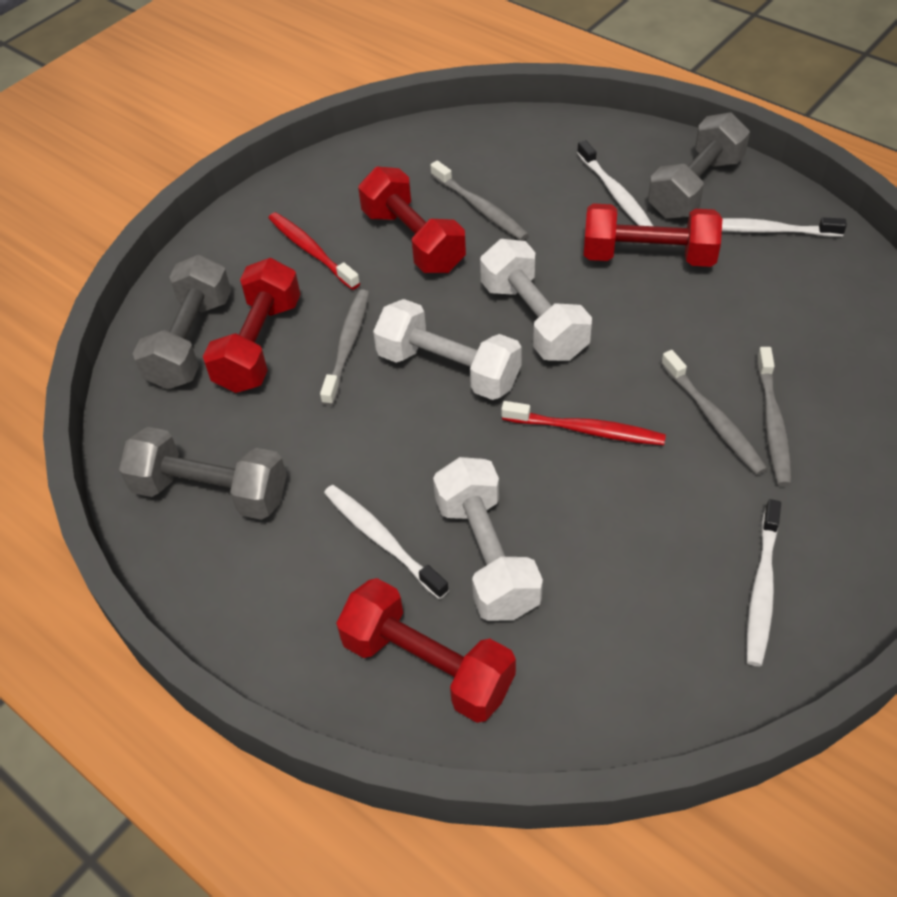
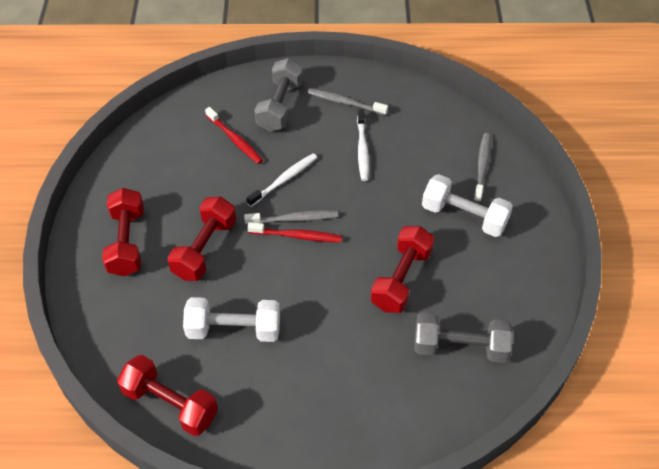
grey dumbbell: 3 -> 2
grey toothbrush: 4 -> 3
white dumbbell: 3 -> 2
white toothbrush: 4 -> 2

